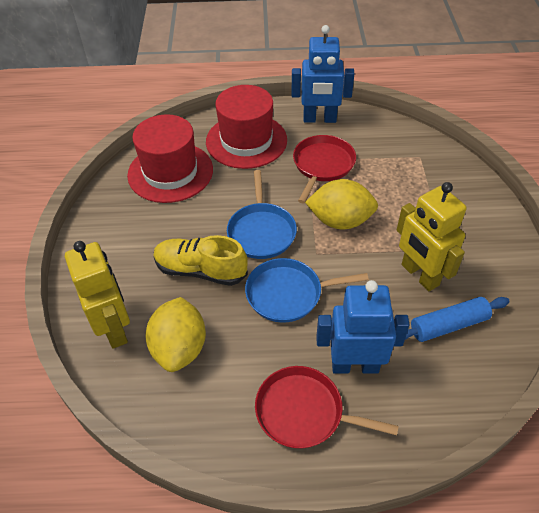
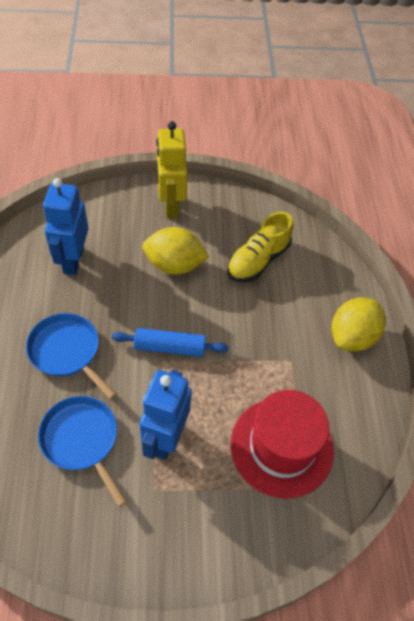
red hat: 2 -> 1
red pan: 2 -> 0
yellow robot: 2 -> 1

